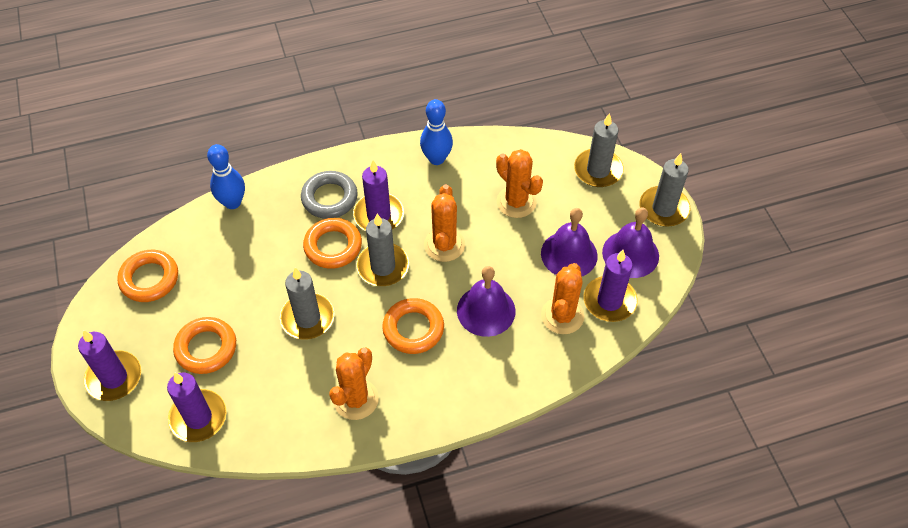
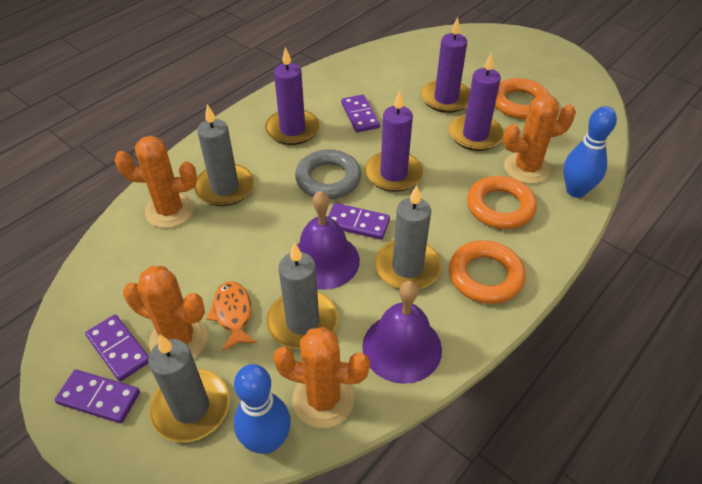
orange fish: 0 -> 1
orange ring: 4 -> 3
purple bell: 3 -> 2
purple domino: 0 -> 4

